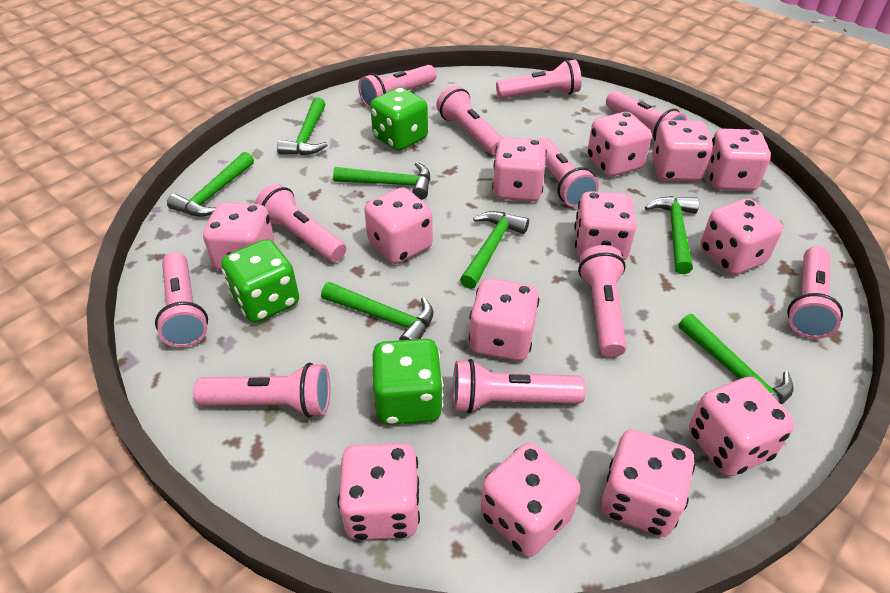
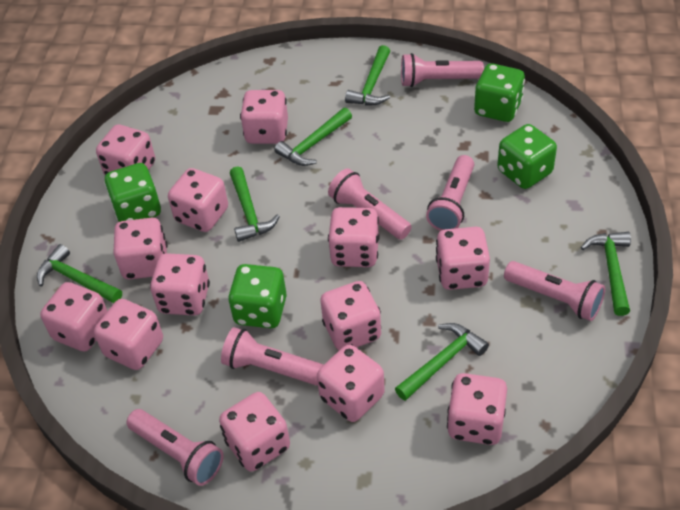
green dice: 3 -> 4
green hammer: 7 -> 6
pink flashlight: 11 -> 6

